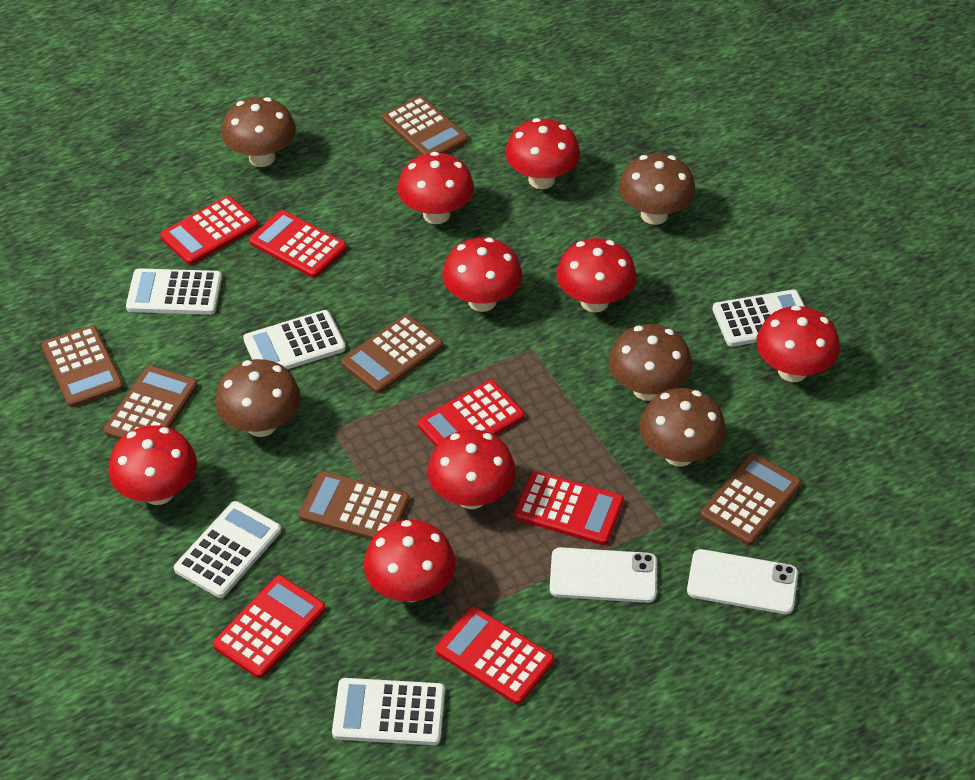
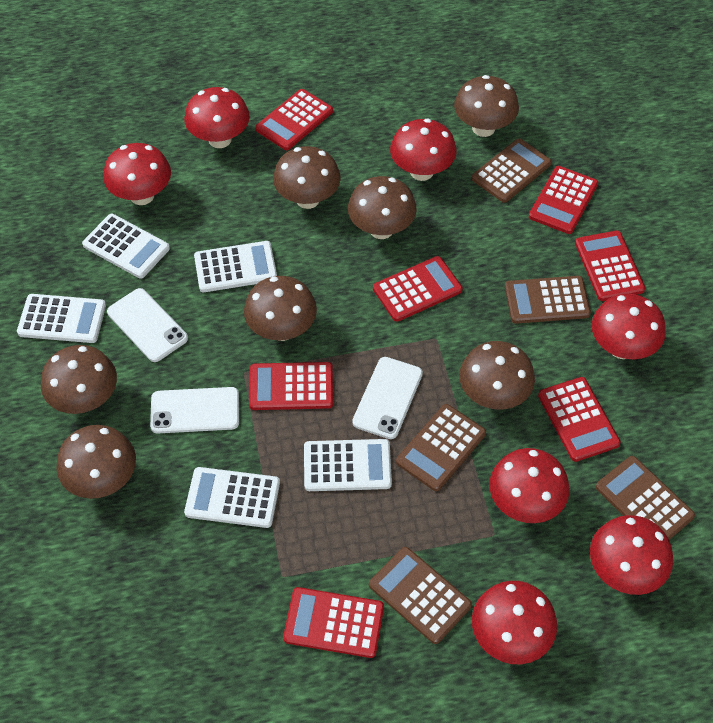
brown calculator: 6 -> 5
brown mushroom: 5 -> 7
red calculator: 6 -> 7
red mushroom: 8 -> 7
white phone: 2 -> 3

